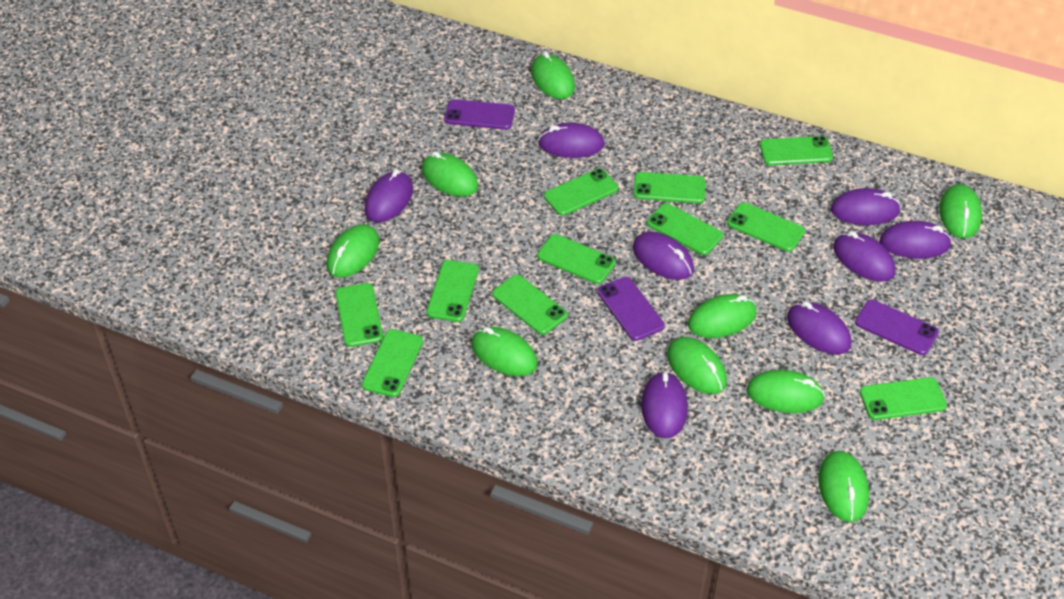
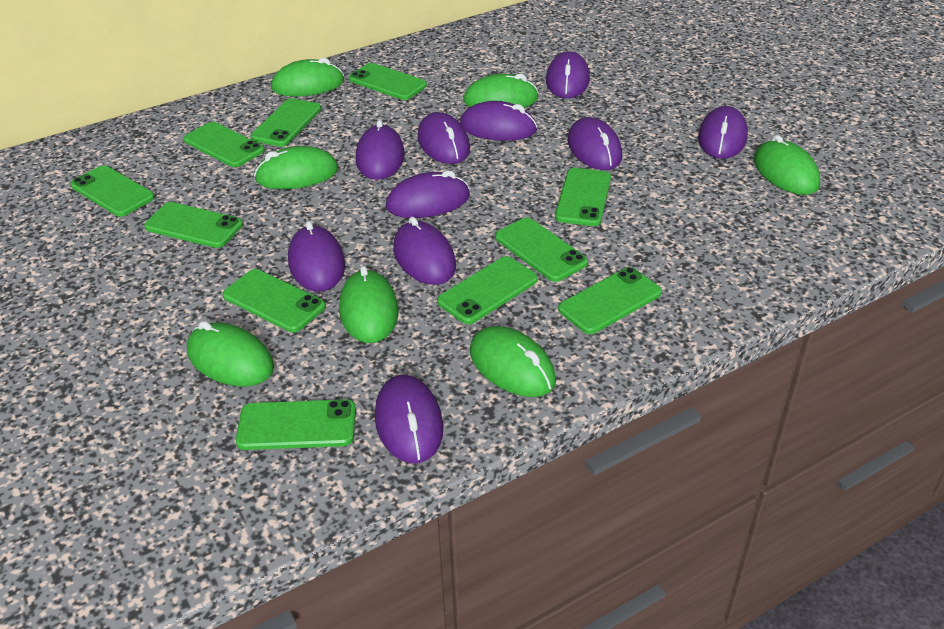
green mouse: 9 -> 7
purple mouse: 8 -> 10
purple phone: 3 -> 0

